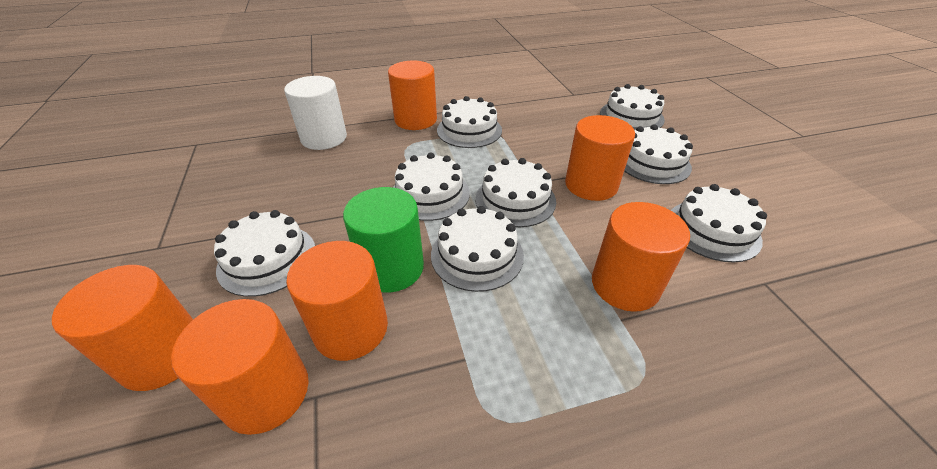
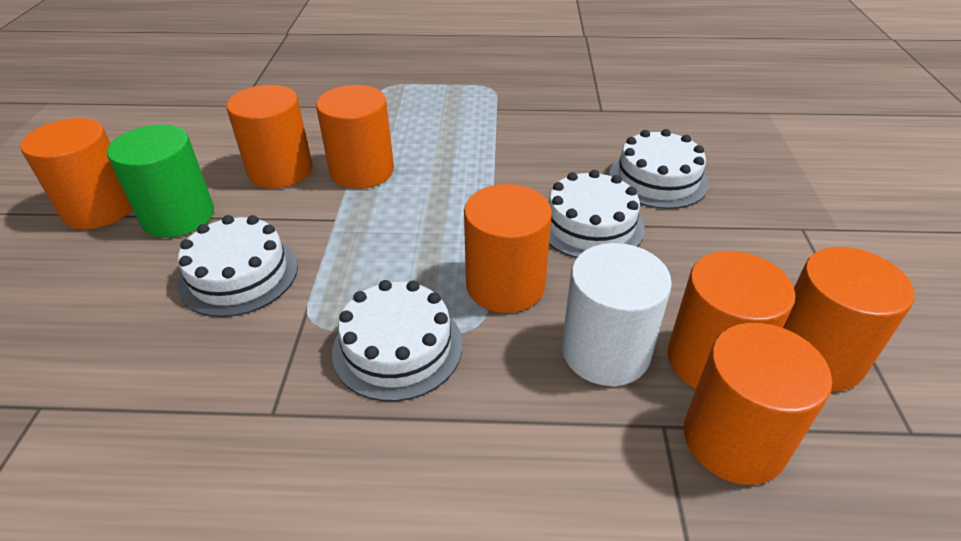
orange cylinder: 6 -> 7
white cake: 8 -> 4

